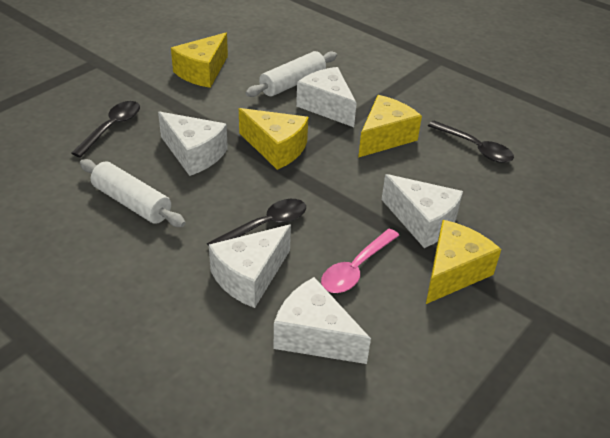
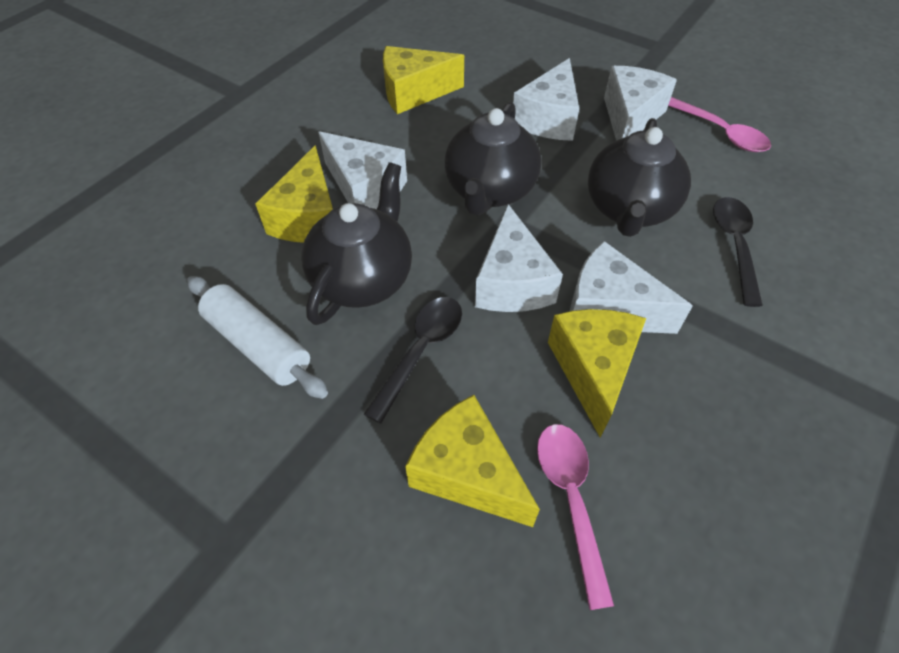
black spoon: 3 -> 2
black teapot: 0 -> 3
pink spoon: 1 -> 2
white rolling pin: 2 -> 1

